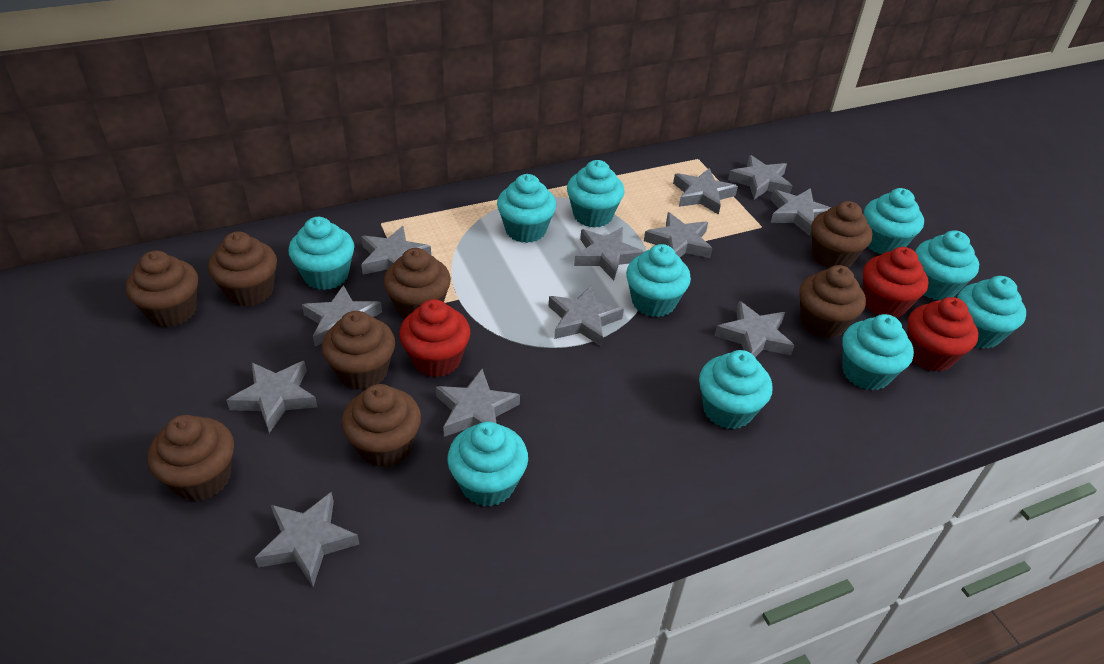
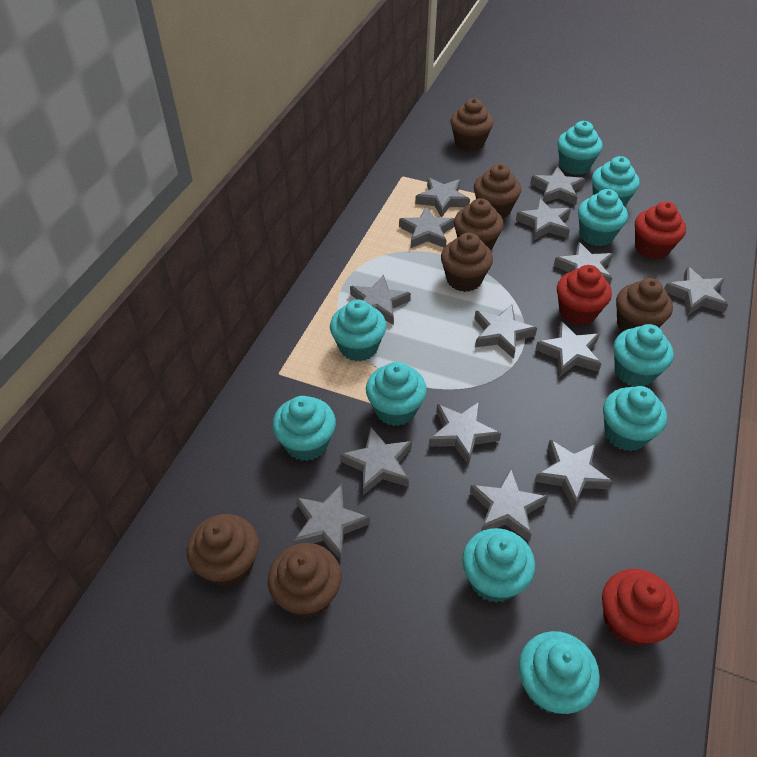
brown cupcake: 8 -> 7
grey star: 12 -> 14

